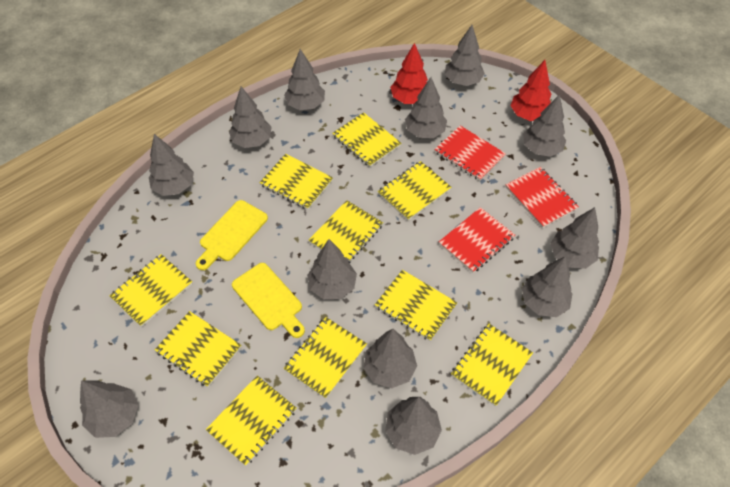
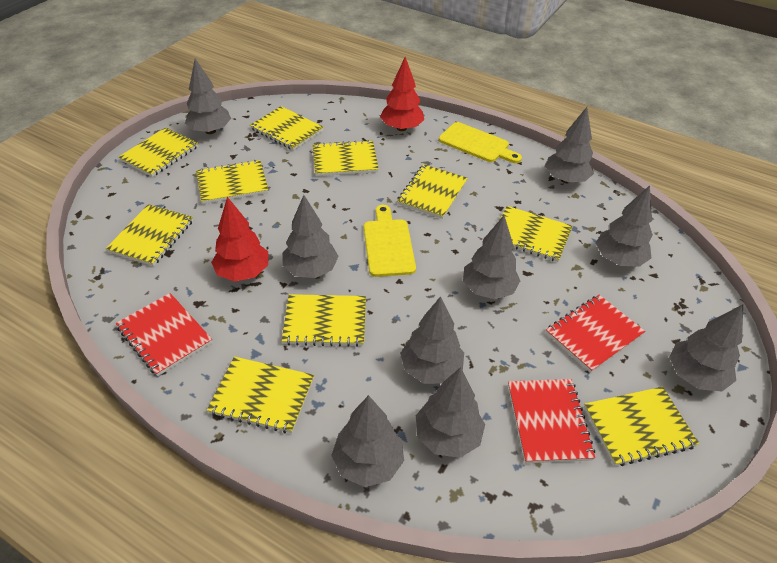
grey tree: 12 -> 9

